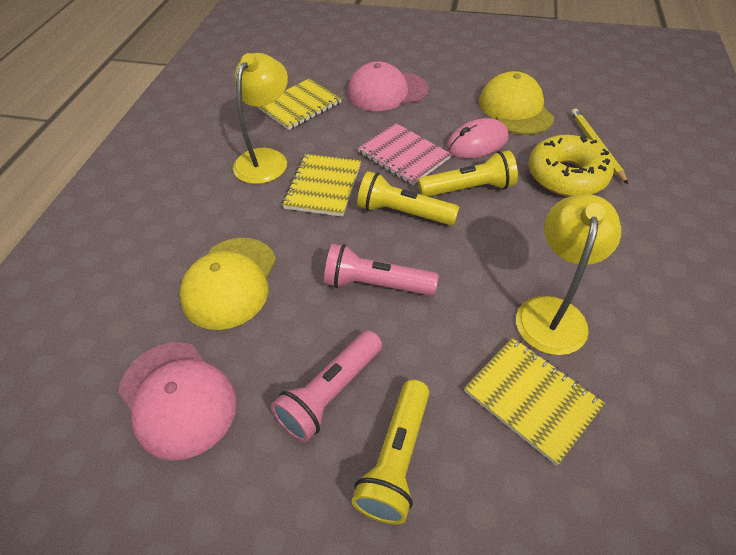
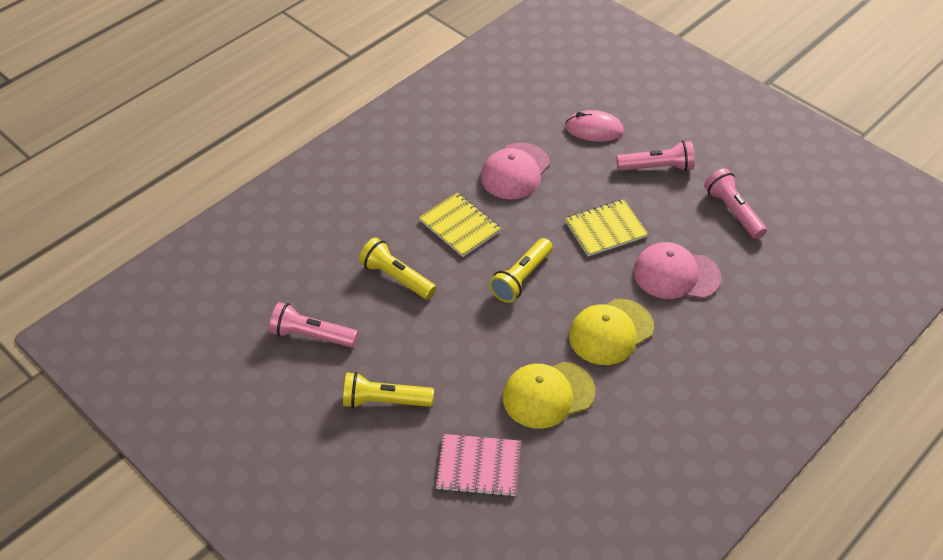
pink flashlight: 2 -> 3
yellow donut: 1 -> 0
yellow lamp: 2 -> 0
yellow notebook: 3 -> 2
yellow pencil: 1 -> 0

